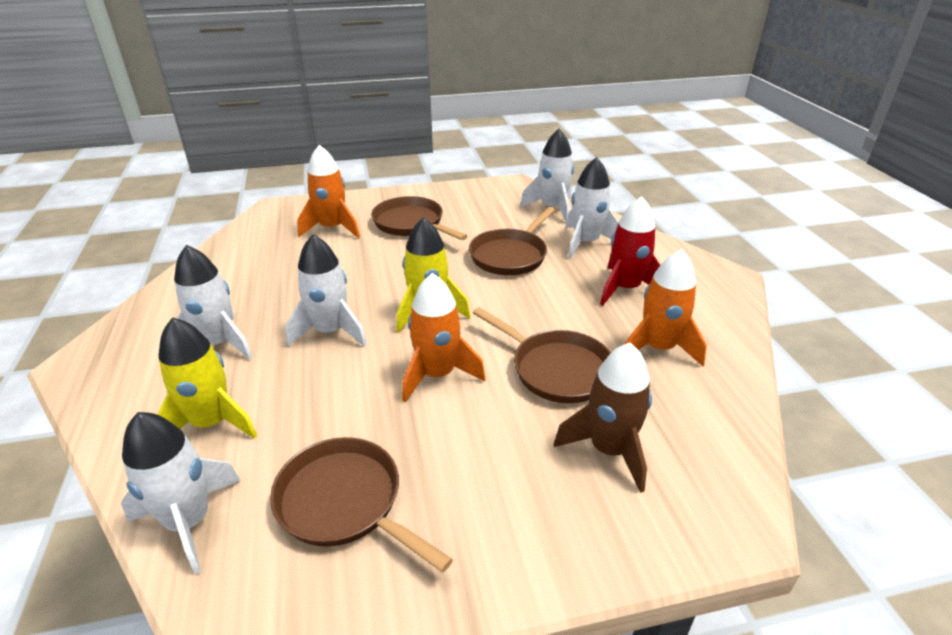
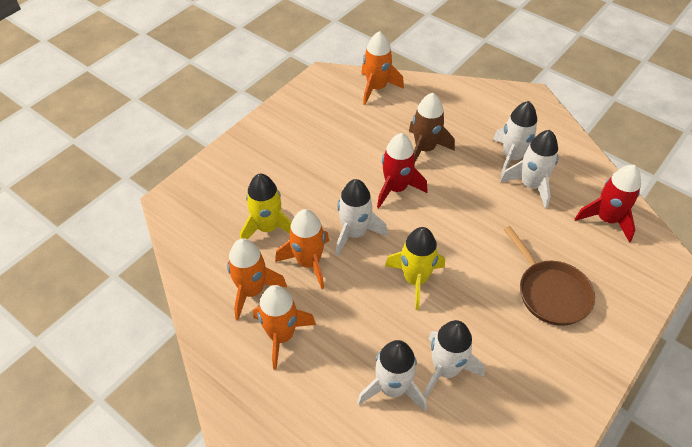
brown pan: 4 -> 1
orange rocket: 3 -> 4
red rocket: 1 -> 2

